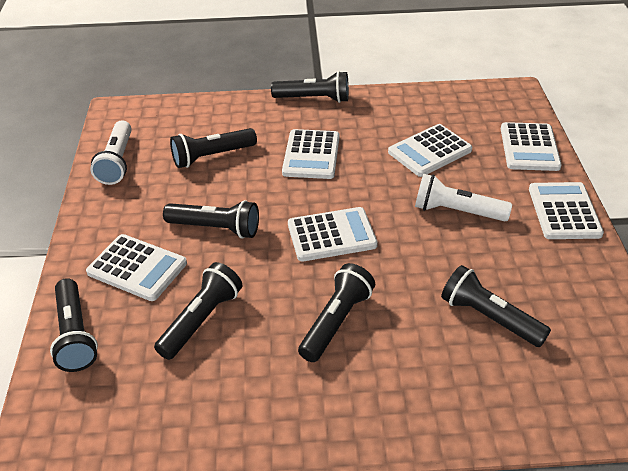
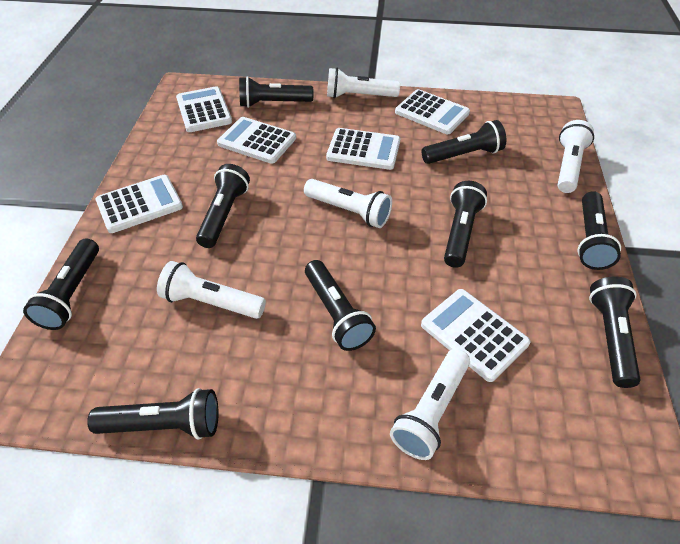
black flashlight: 7 -> 9
white flashlight: 2 -> 5

